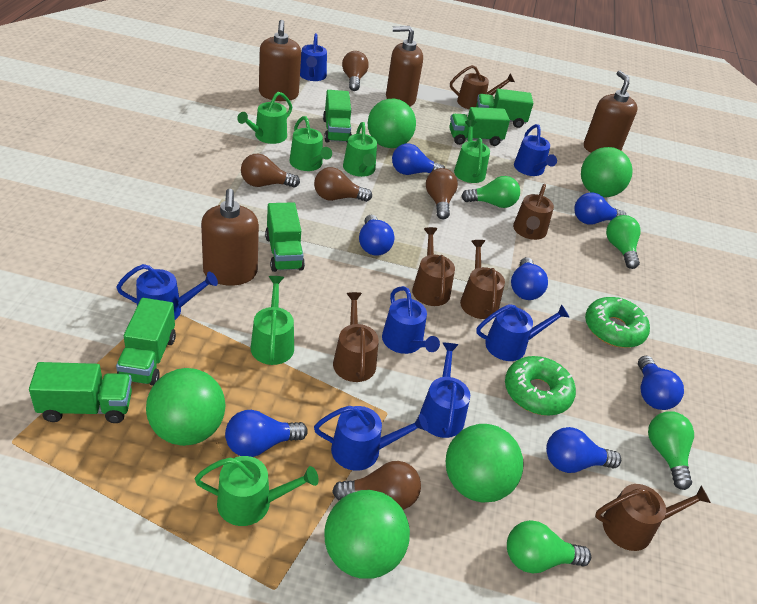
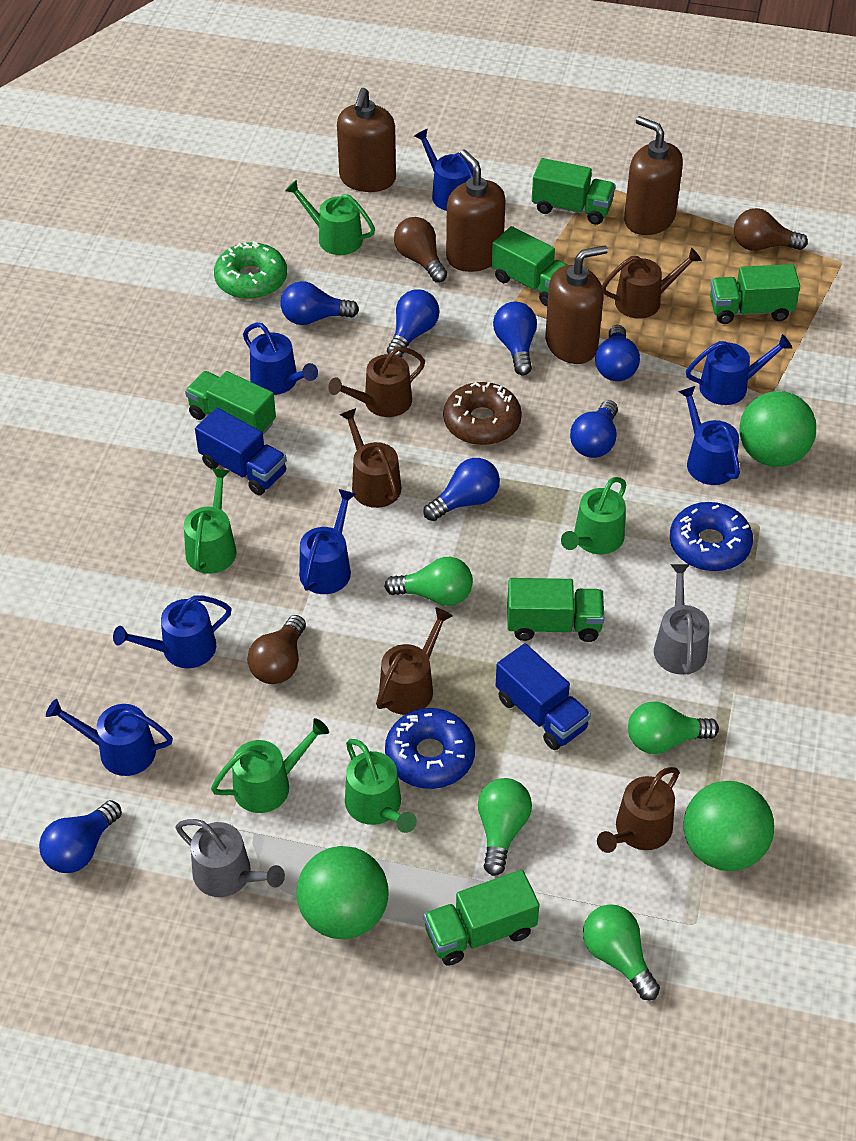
blue donut: 0 -> 2
blue truck: 0 -> 2
brown donut: 0 -> 1
brown light bulb: 5 -> 3
brown watering can: 6 -> 5
green ball: 5 -> 3
green donut: 2 -> 1
green watering can: 6 -> 5
grey watering can: 0 -> 2

